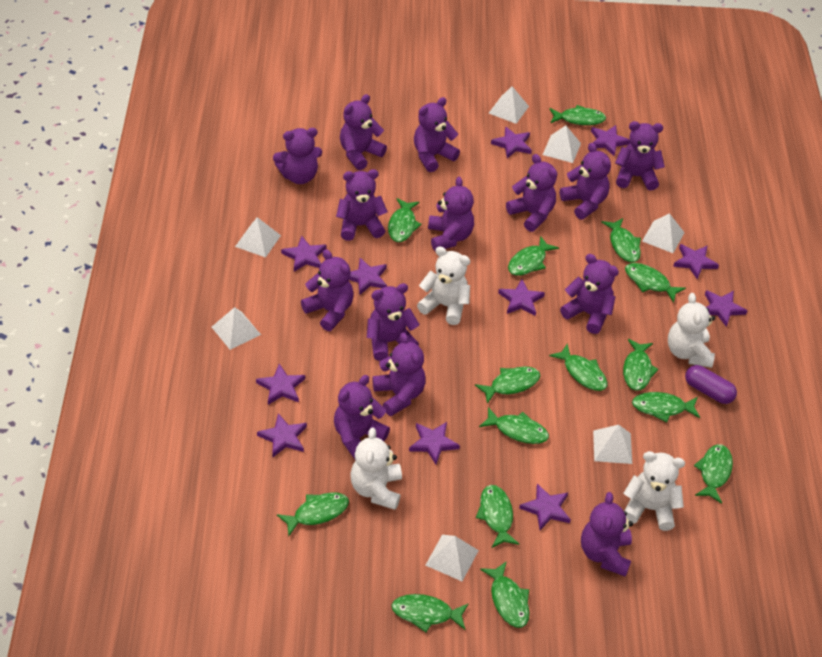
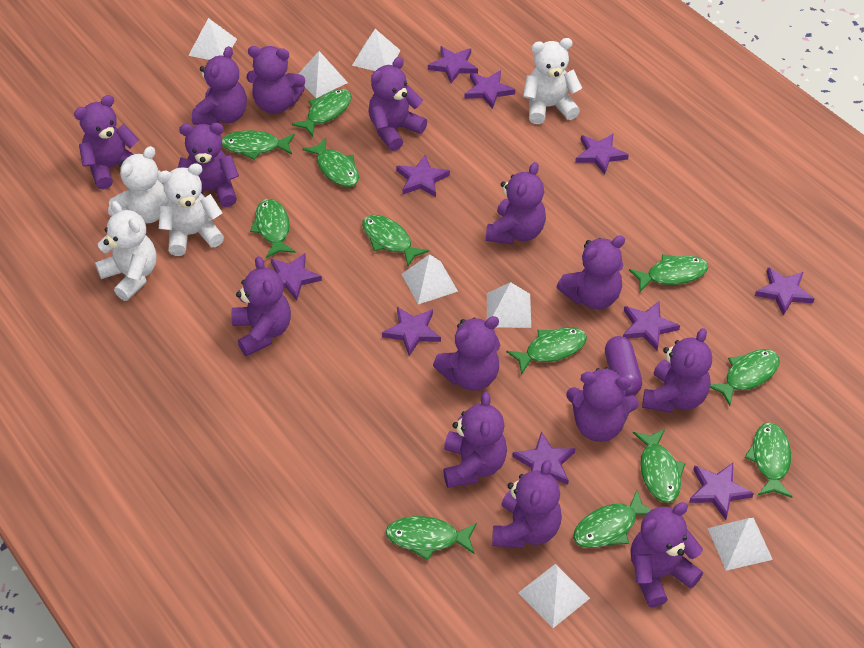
green fish: 15 -> 12
purple star: 11 -> 10

